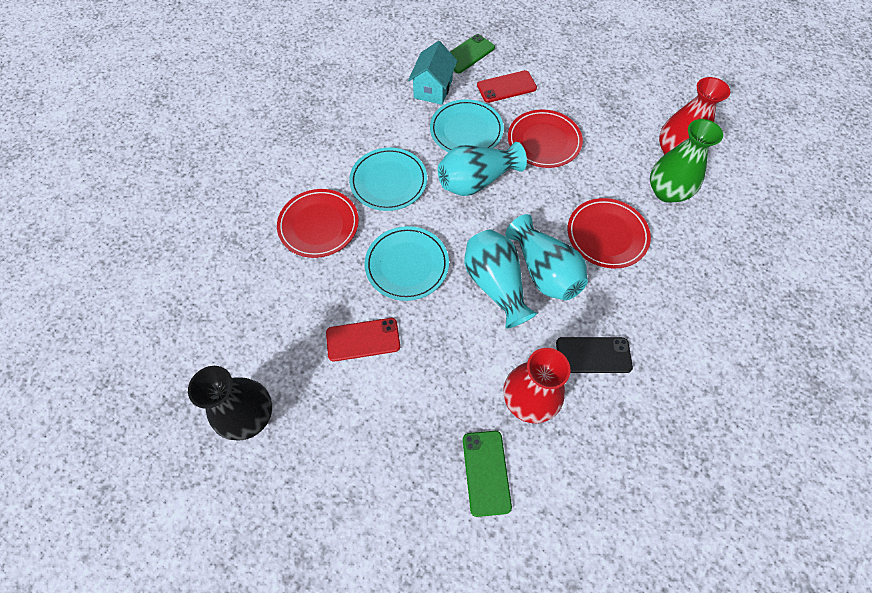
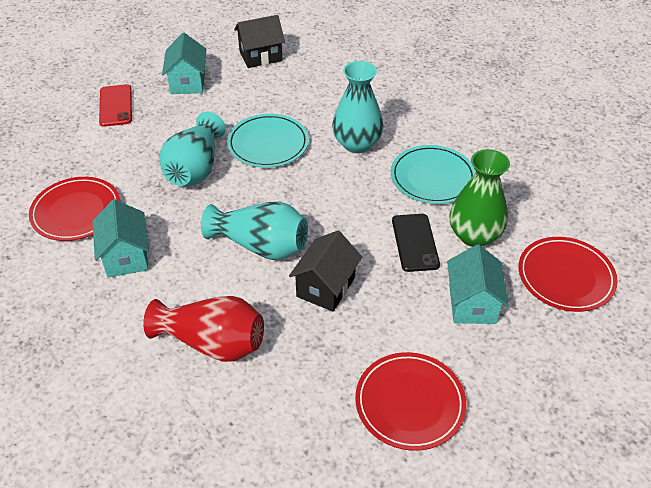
black house: 0 -> 2
black vase: 1 -> 0
green phone: 2 -> 0
red phone: 2 -> 1
red vase: 2 -> 1
turquoise house: 1 -> 3
turquoise plate: 3 -> 2

